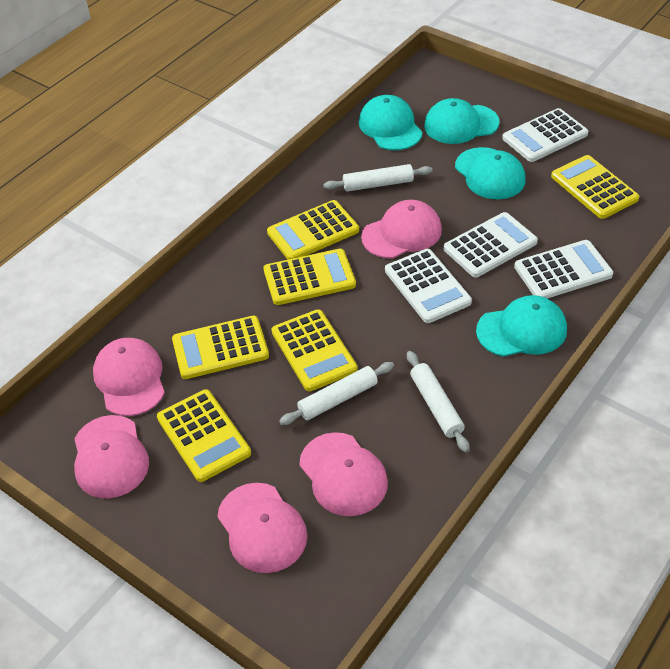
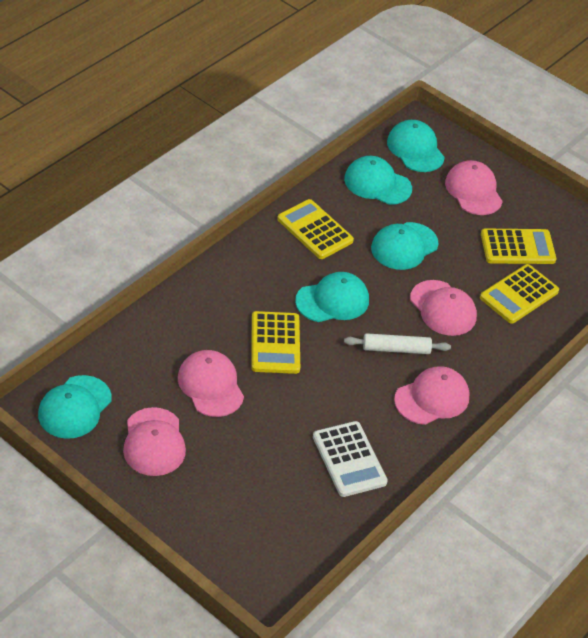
turquoise cap: 4 -> 5
white calculator: 4 -> 1
white rolling pin: 3 -> 1
yellow calculator: 6 -> 4

